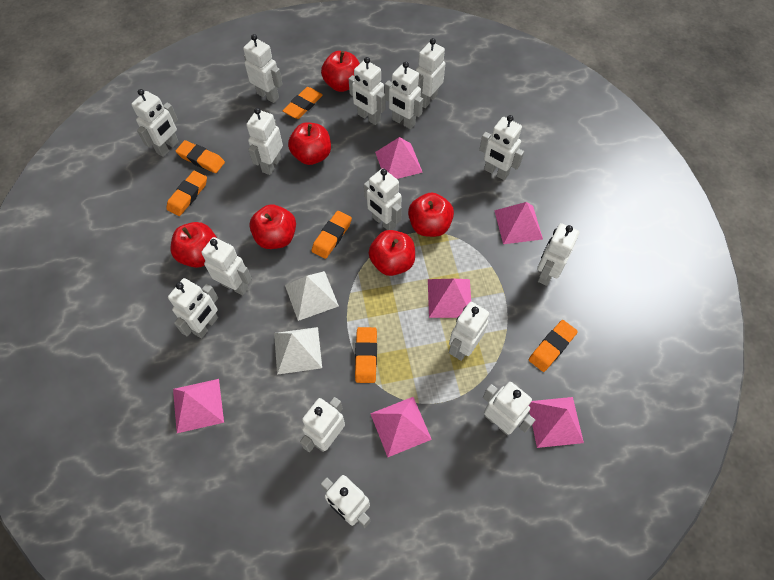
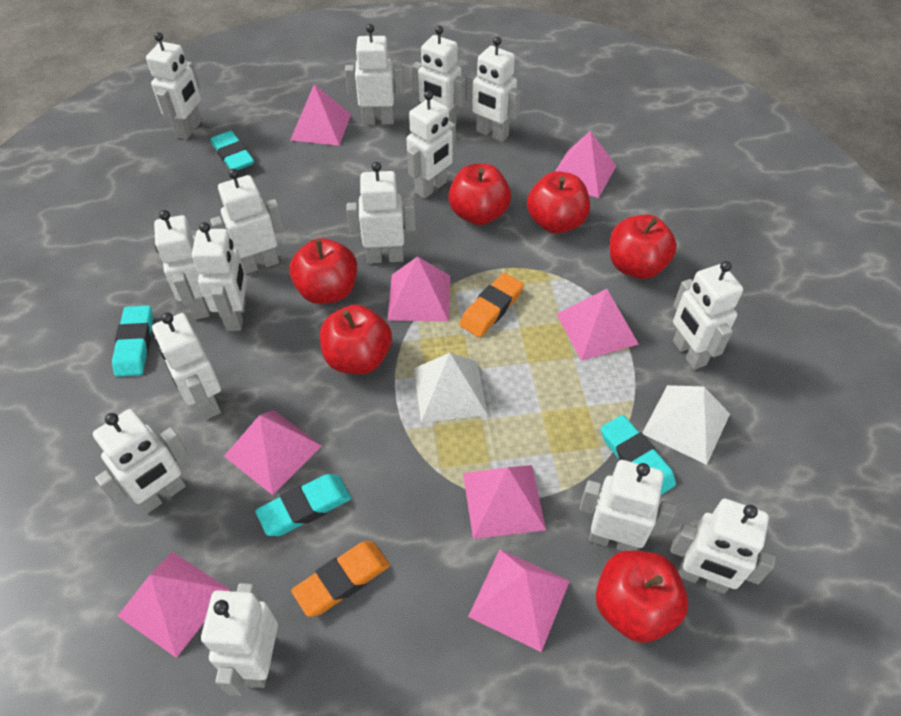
orange eraser: 6 -> 2
pink pyramid: 6 -> 8
turquoise eraser: 0 -> 4

